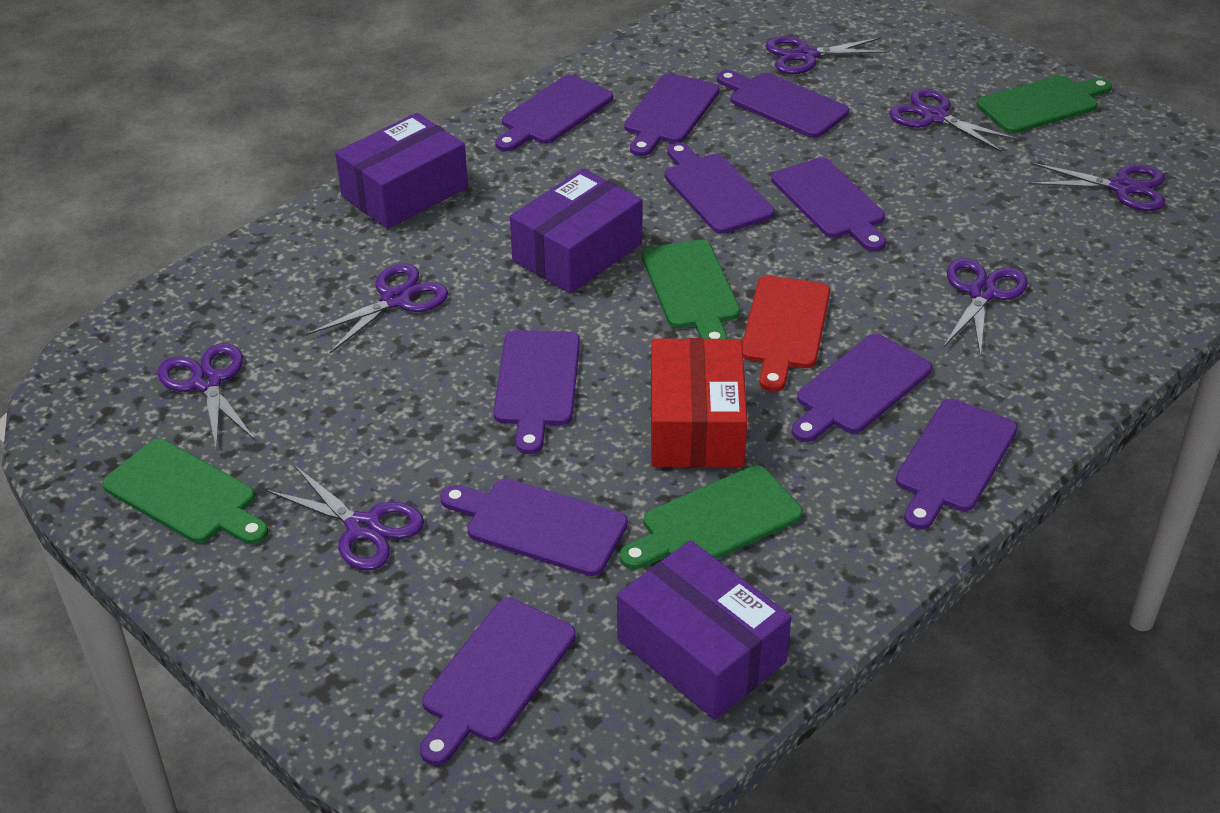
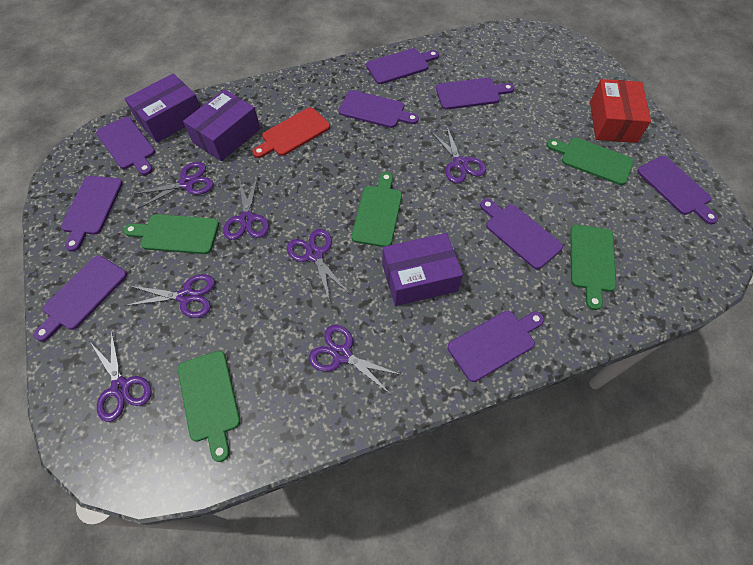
green cutting board: 4 -> 5
purple cutting board: 10 -> 9

